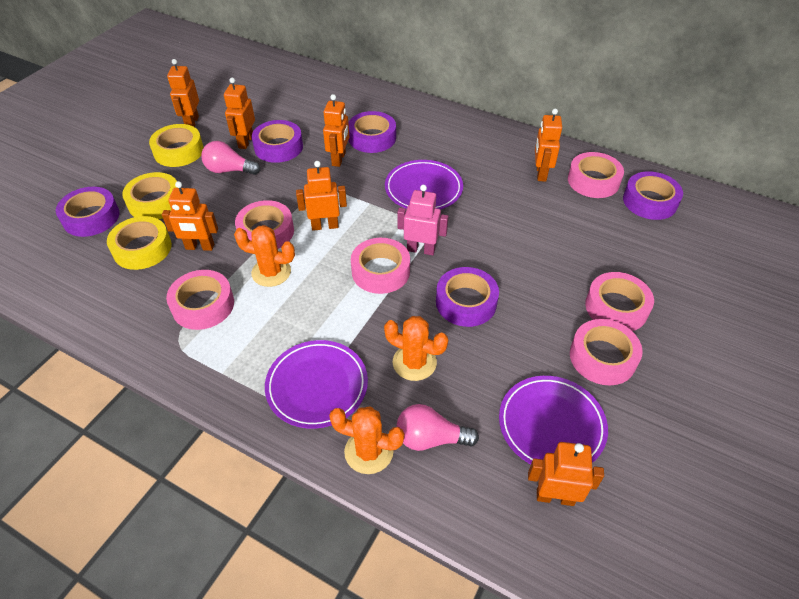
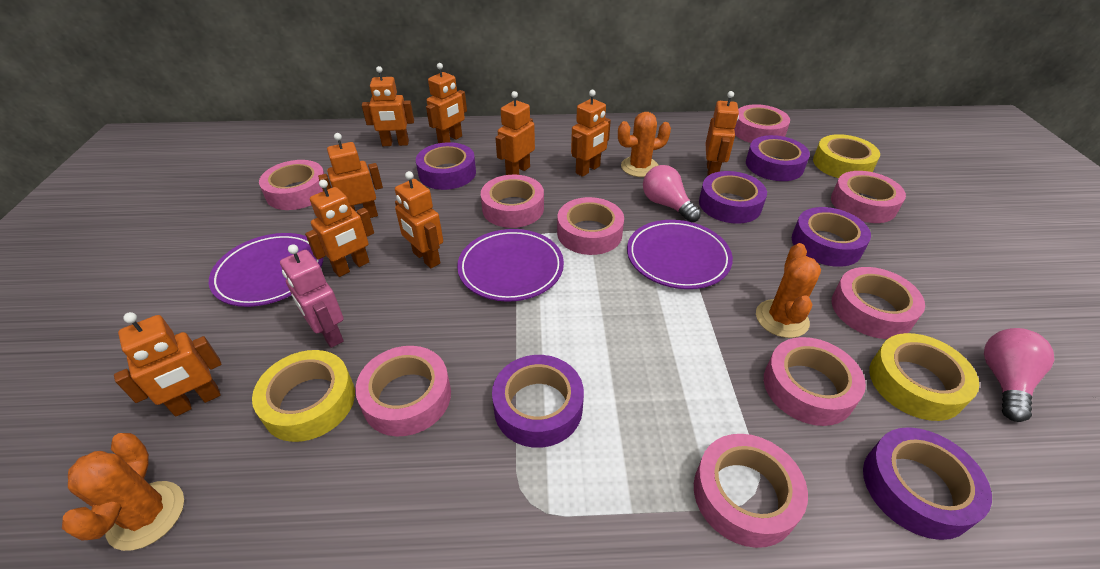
orange robot: 7 -> 9
pink tape: 6 -> 9
purple tape: 5 -> 6

